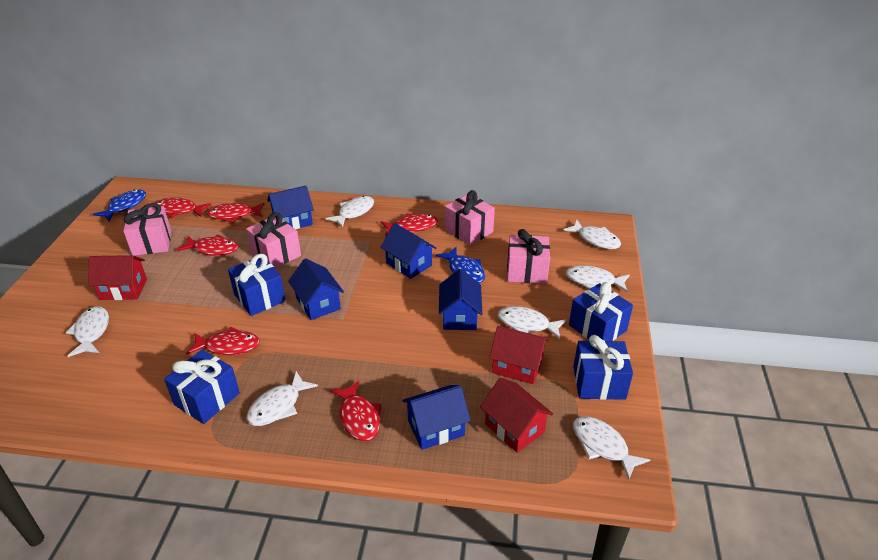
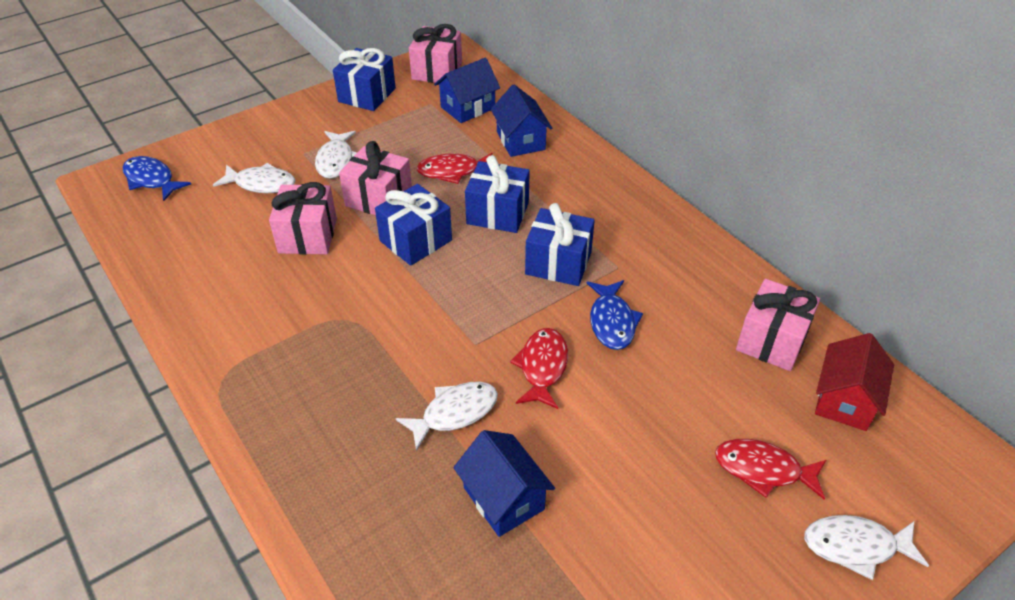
blue house: 5 -> 3
red fish: 6 -> 3
red house: 3 -> 1
white fish: 7 -> 4

